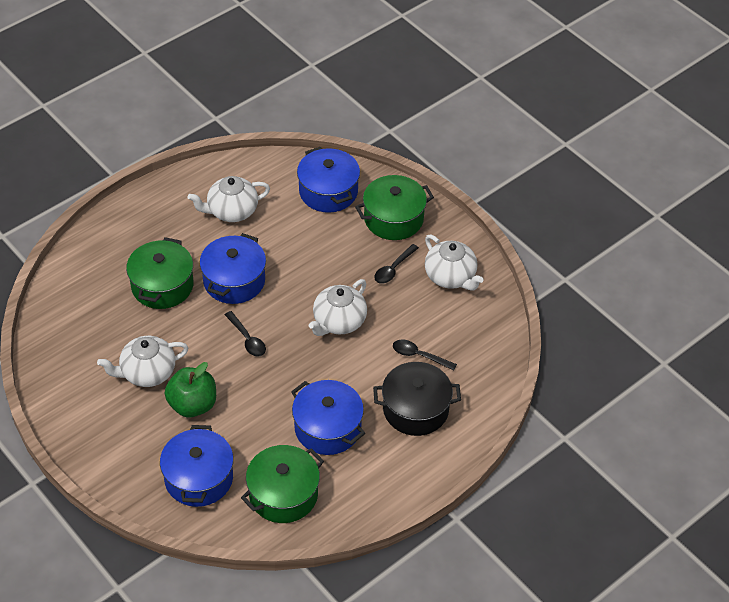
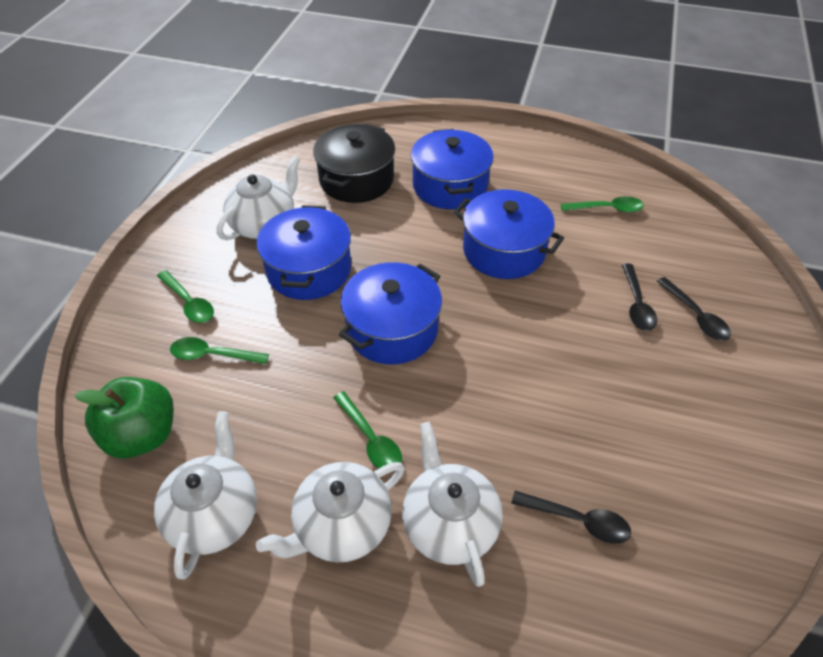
green pot: 3 -> 0
green spoon: 0 -> 4

